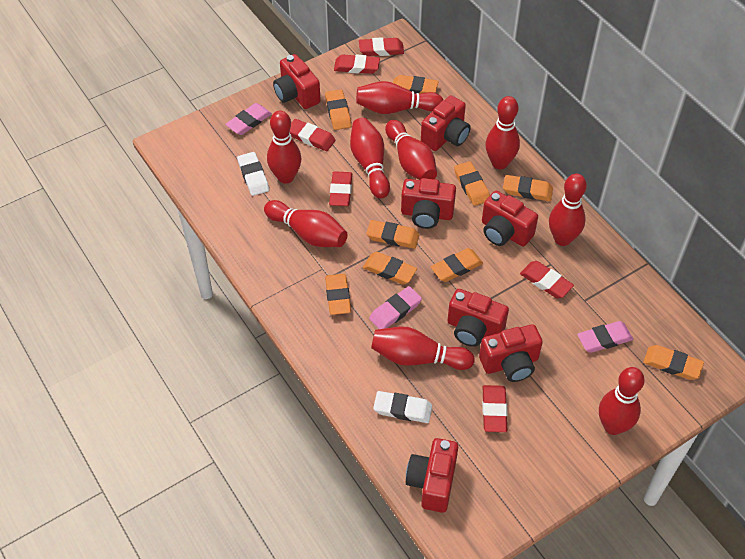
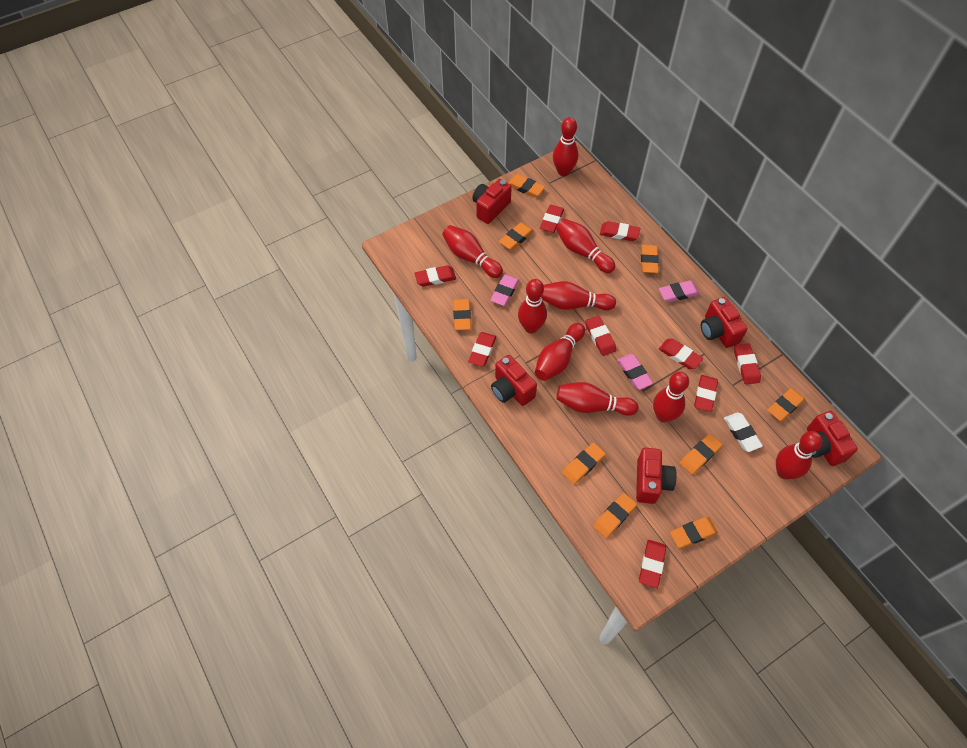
red camera: 7 -> 5
red eraser: 6 -> 9
white eraser: 2 -> 1

